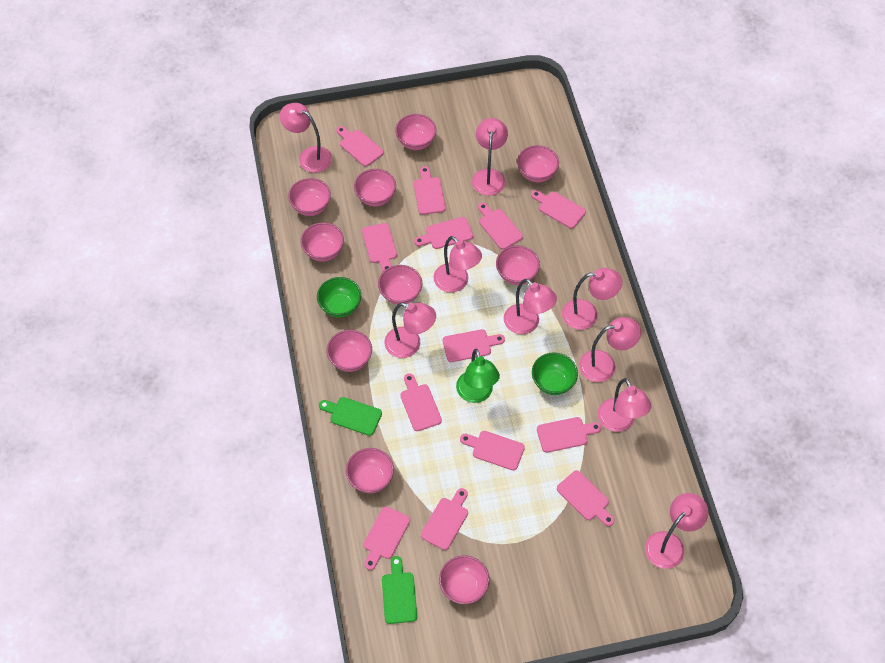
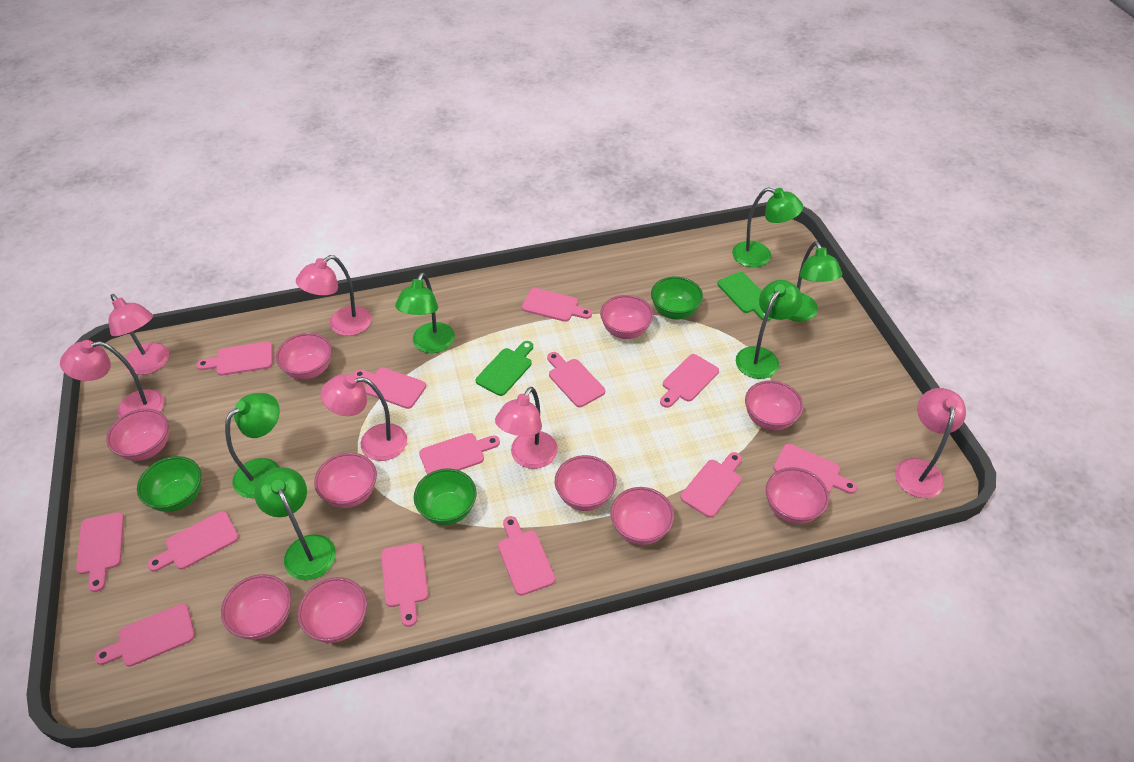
green bowl: 2 -> 3
green lamp: 1 -> 6
pink lamp: 9 -> 6

